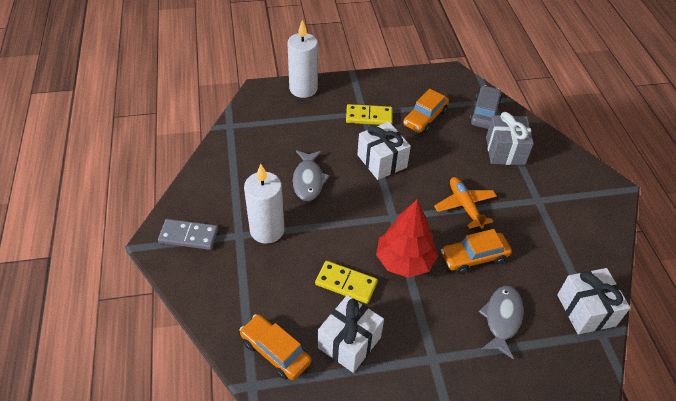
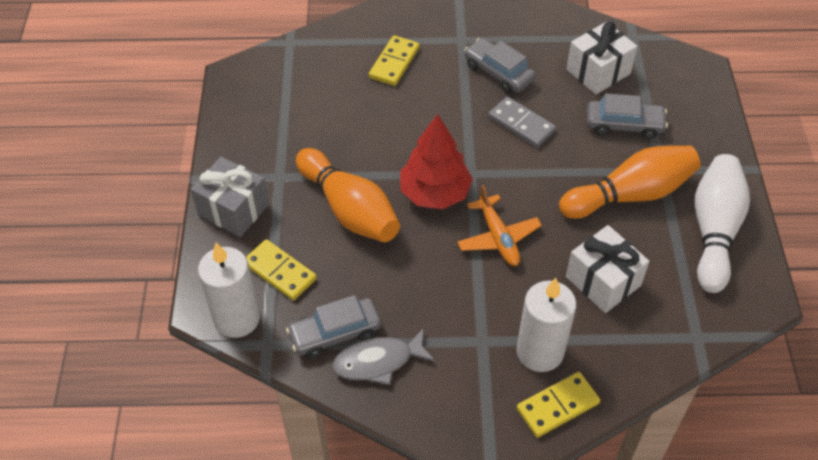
grey car: 1 -> 3
grey fish: 2 -> 1
orange bowling pin: 0 -> 2
orange car: 3 -> 0
white bowling pin: 0 -> 1
white gift: 3 -> 2
yellow domino: 2 -> 3

